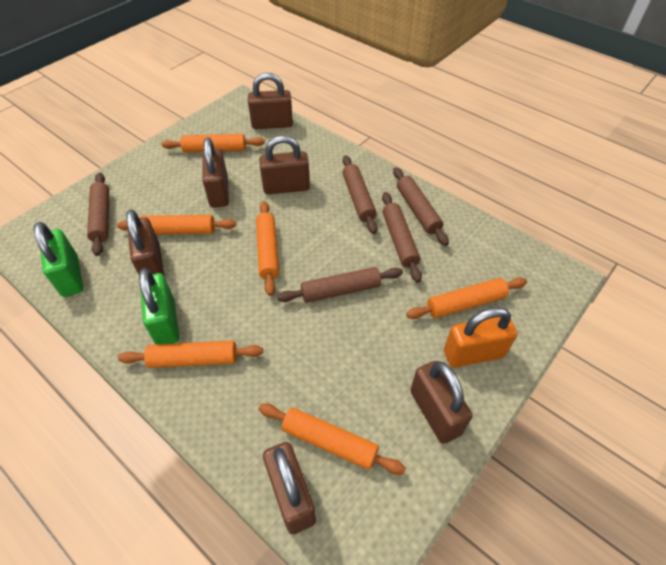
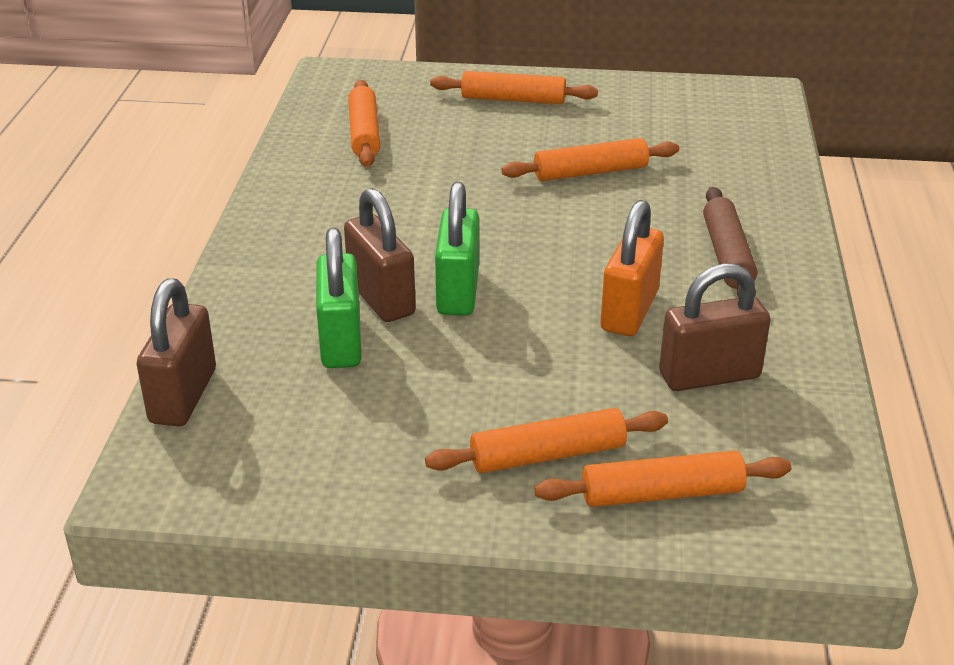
brown padlock: 6 -> 3
brown rolling pin: 5 -> 1
orange rolling pin: 6 -> 5

